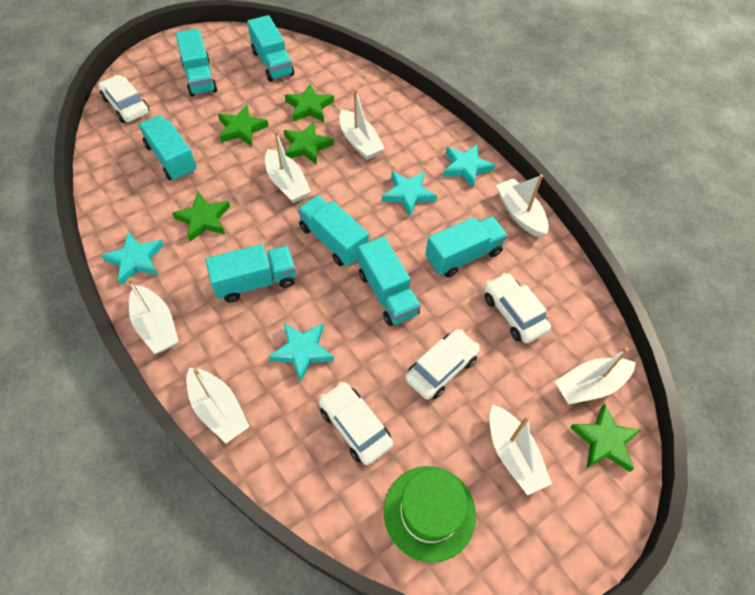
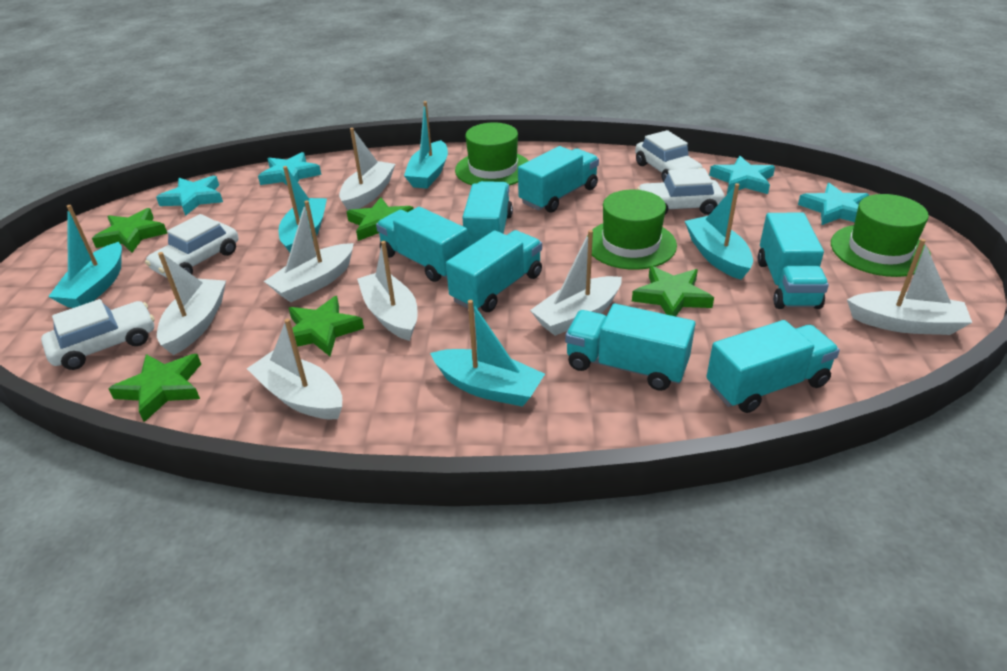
green hat: 1 -> 3
turquoise boat: 0 -> 5

